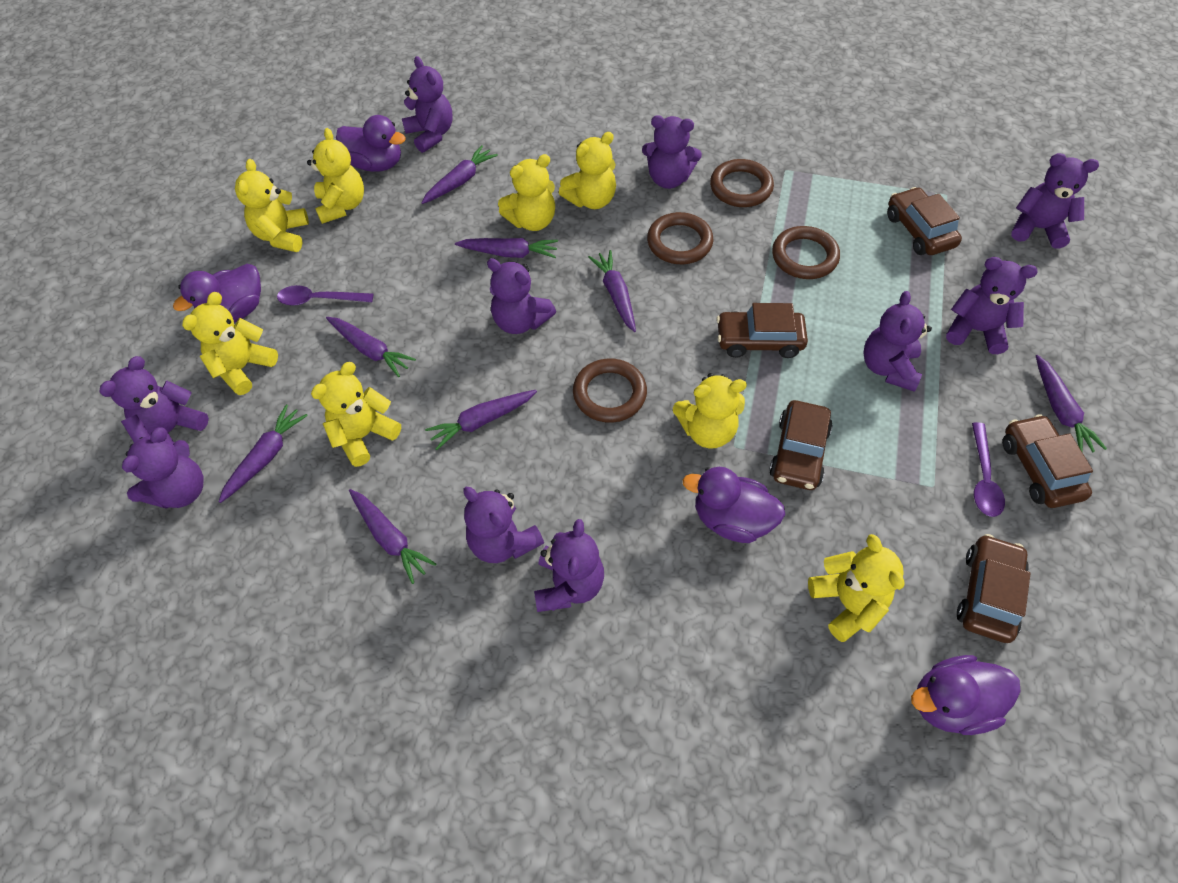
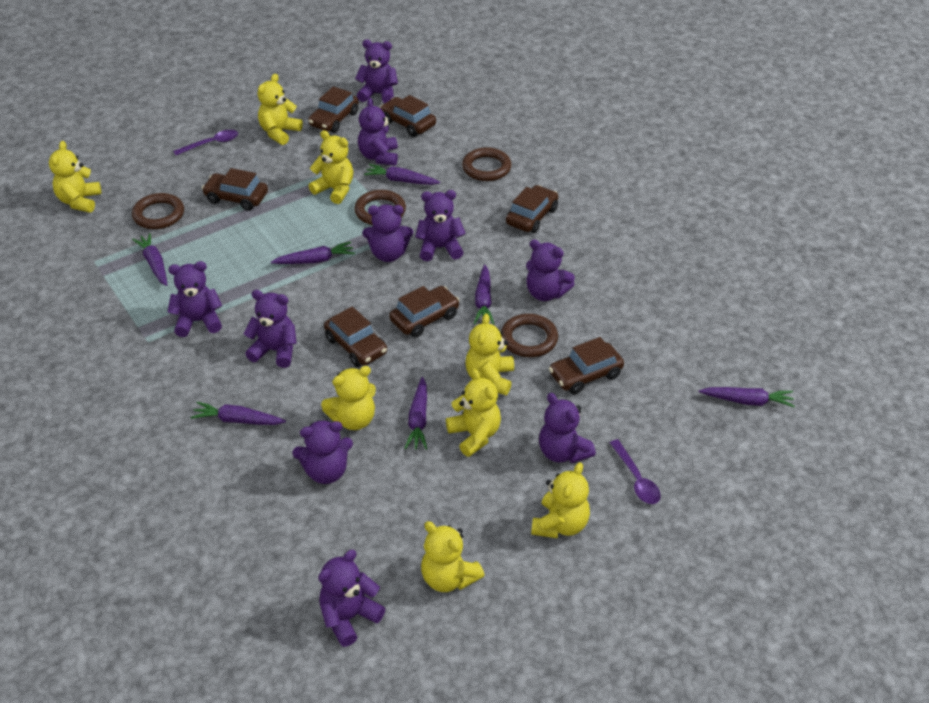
brown car: 5 -> 7
purple carrot: 8 -> 7
purple duck: 4 -> 0

